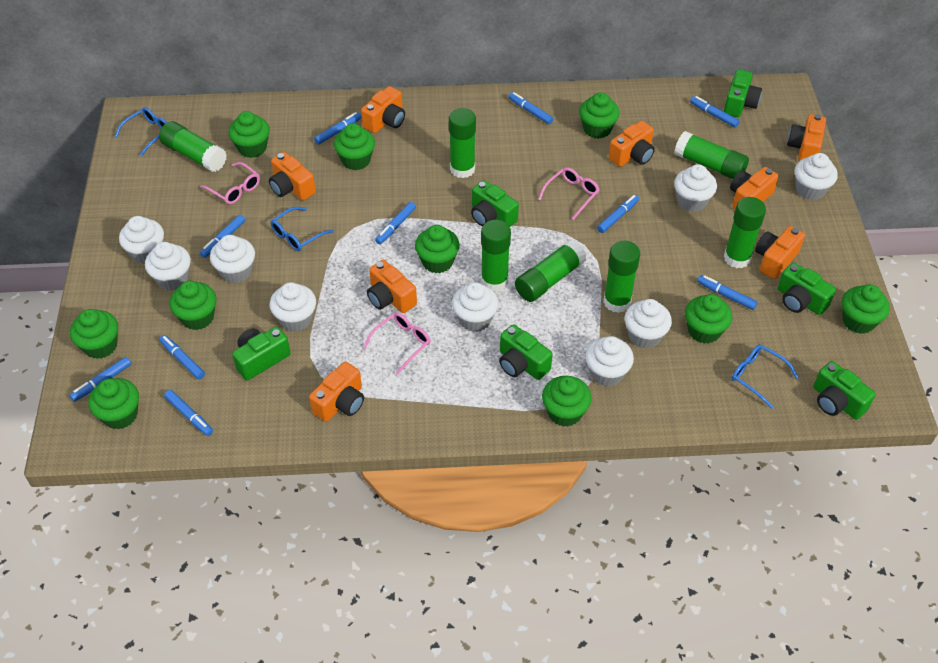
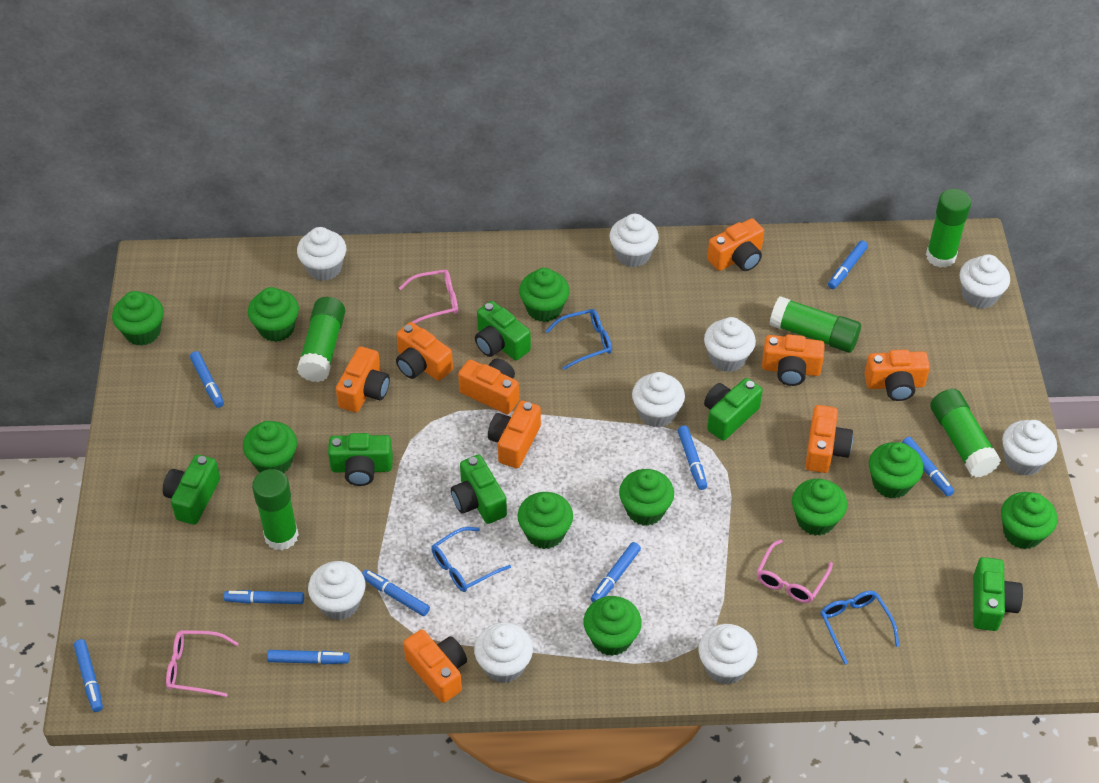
blue marker: 10 -> 9
green glue stick: 7 -> 5
orange camera: 8 -> 9

